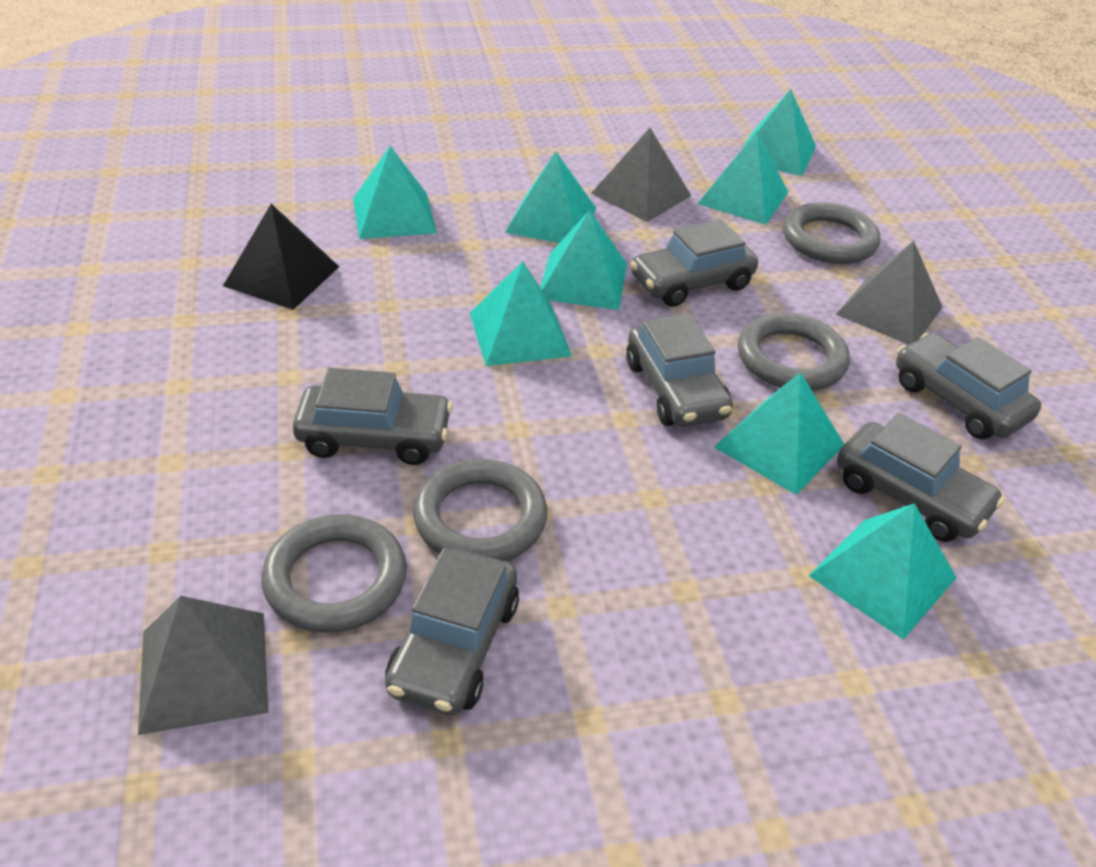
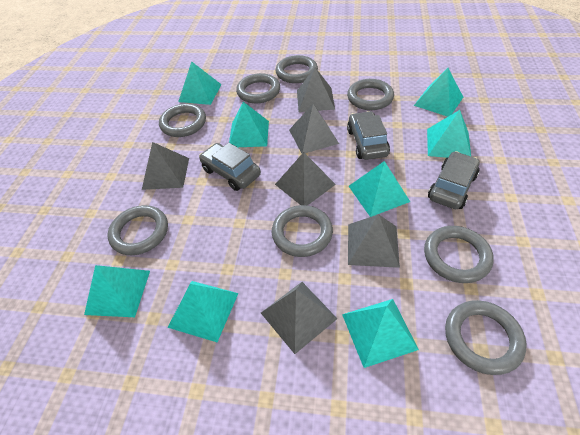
black pyramid: 1 -> 0
grey car: 6 -> 3
grey pyramid: 3 -> 6
grey ring: 4 -> 8

